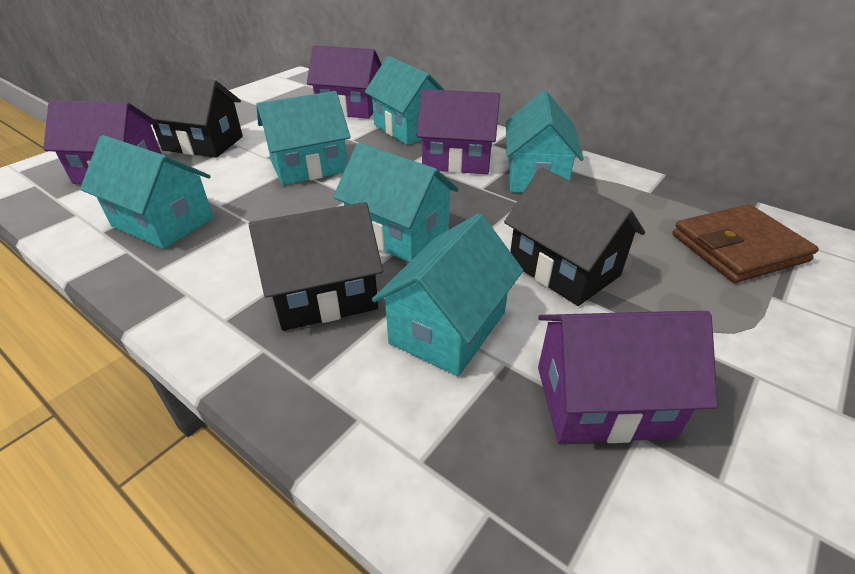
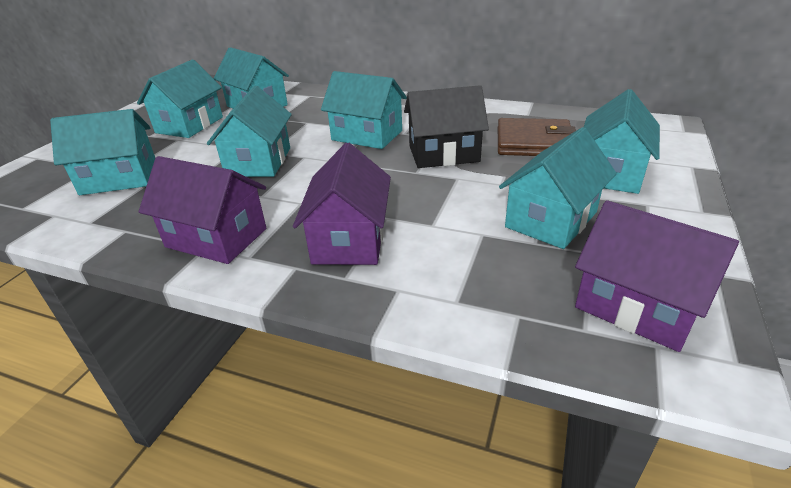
black house: 3 -> 1
purple house: 4 -> 3
turquoise house: 6 -> 7

